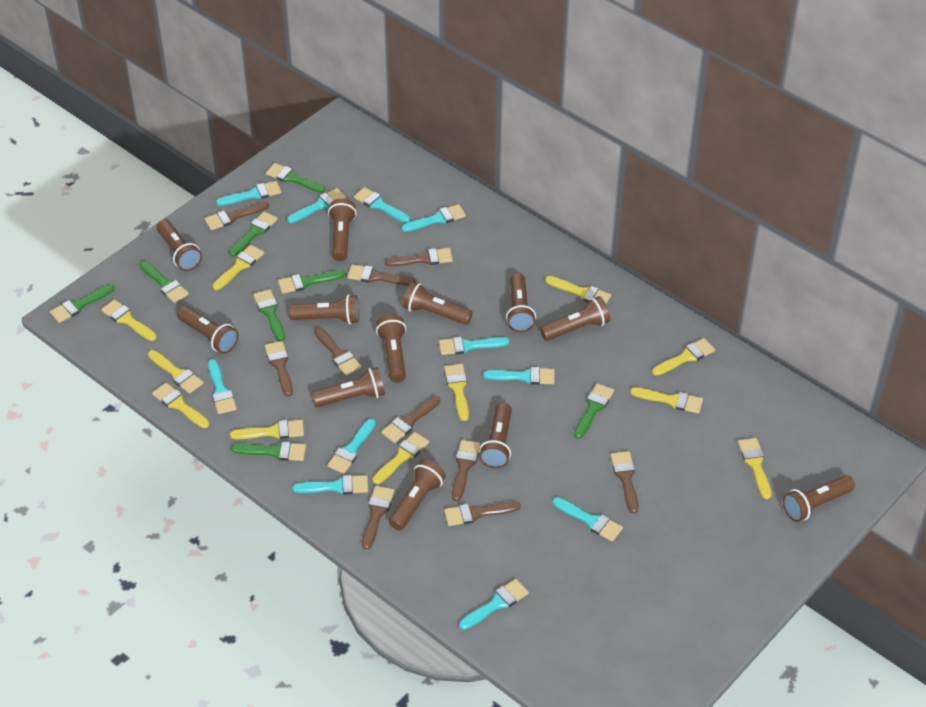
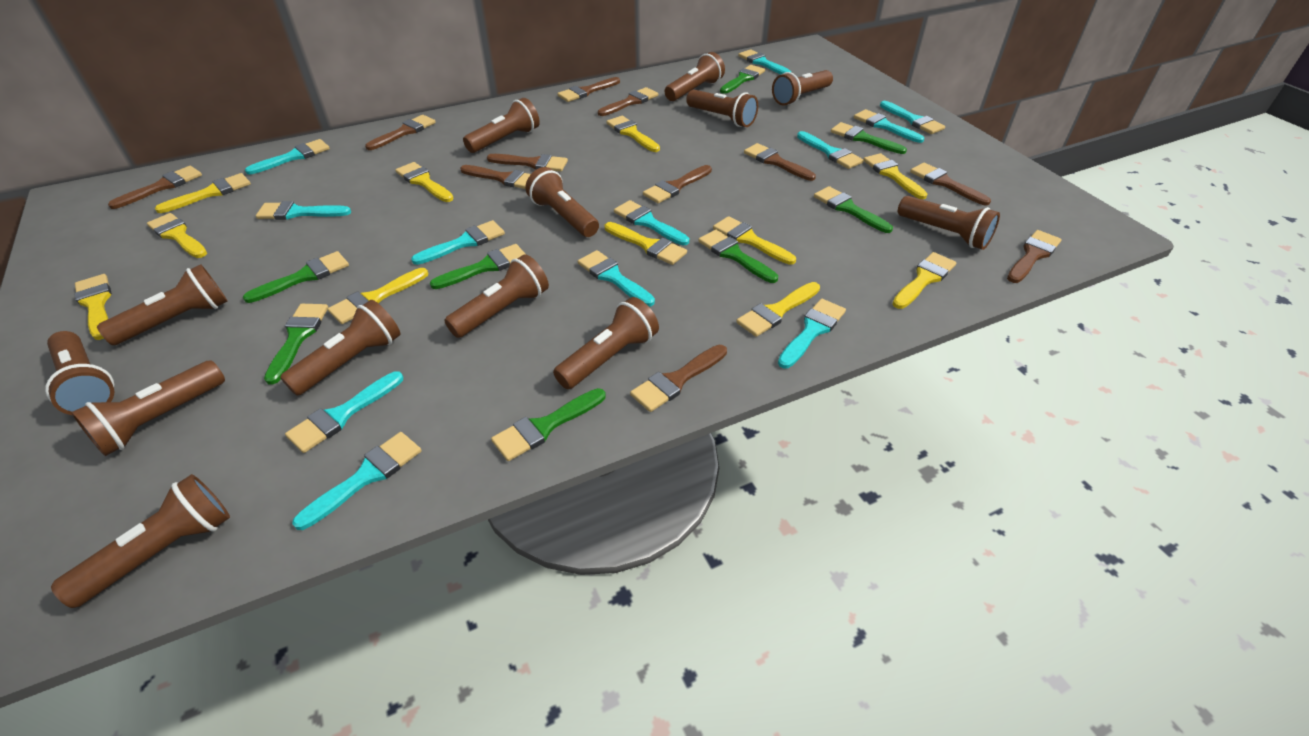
brown brush: 10 -> 11
brown flashlight: 12 -> 13
turquoise brush: 11 -> 12

